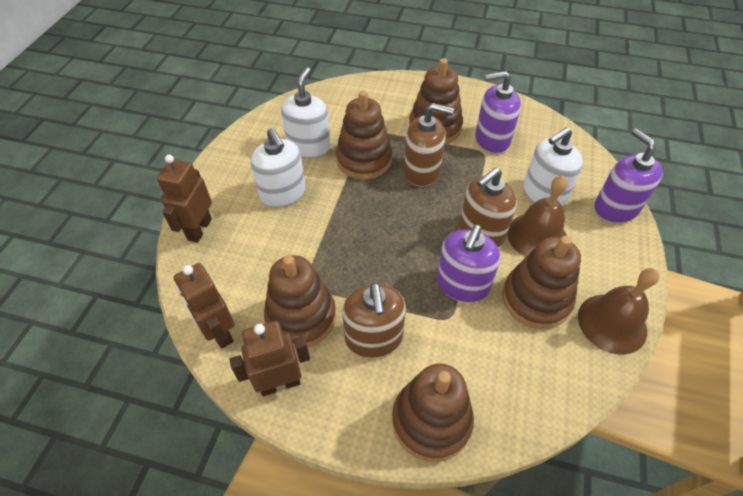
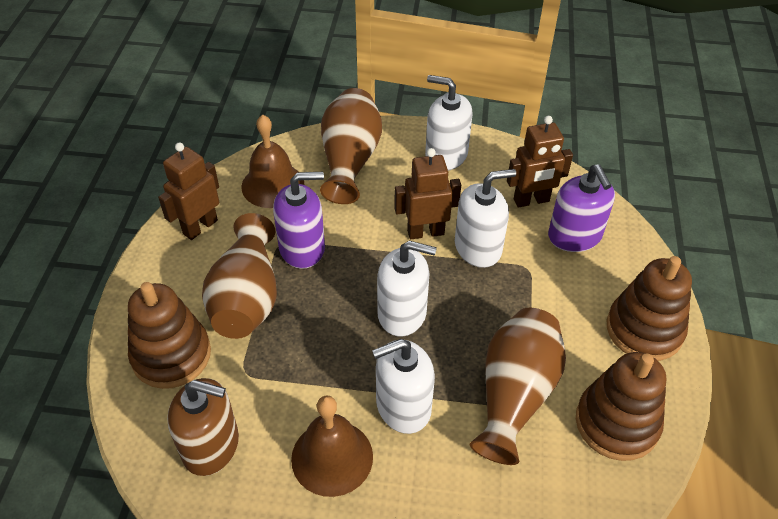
brown soap dispenser: 3 -> 1
brown stacking toy: 5 -> 3
brown vase: 0 -> 3
purple soap dispenser: 3 -> 2
white soap dispenser: 3 -> 4

